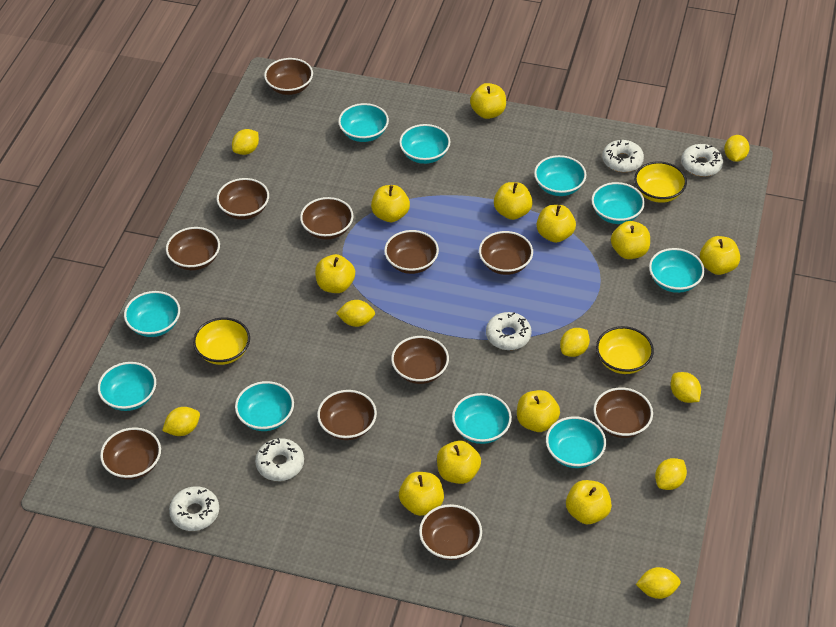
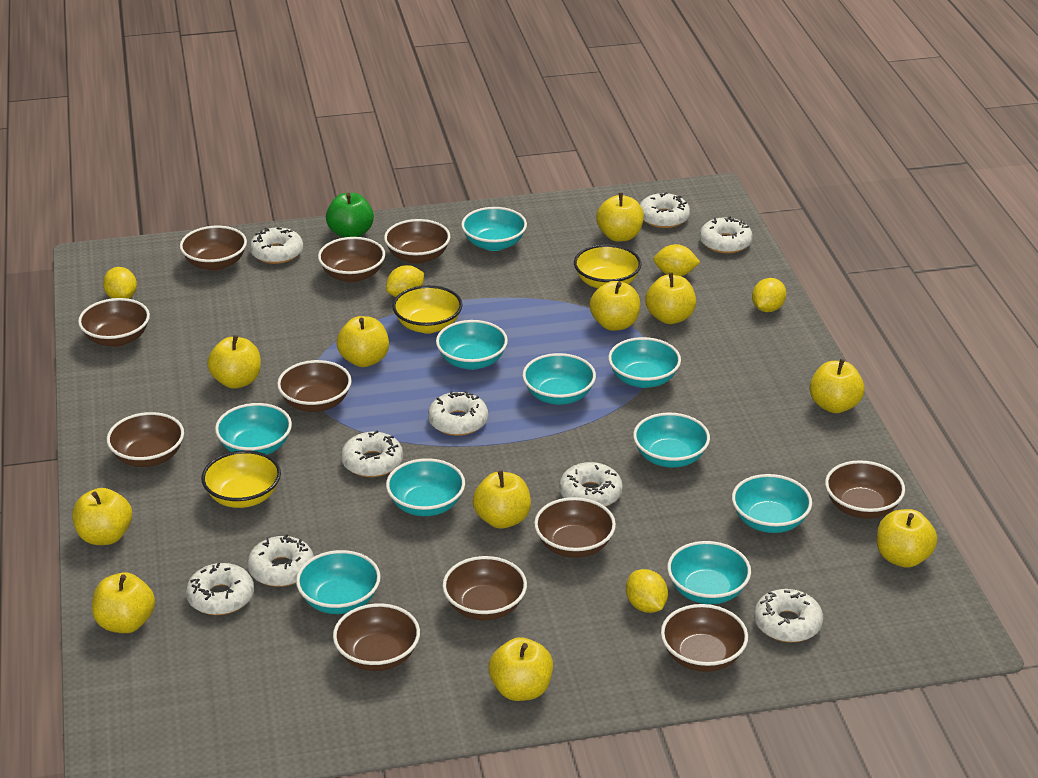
green apple: 0 -> 1
white donut: 5 -> 9
yellow lemon: 8 -> 5

